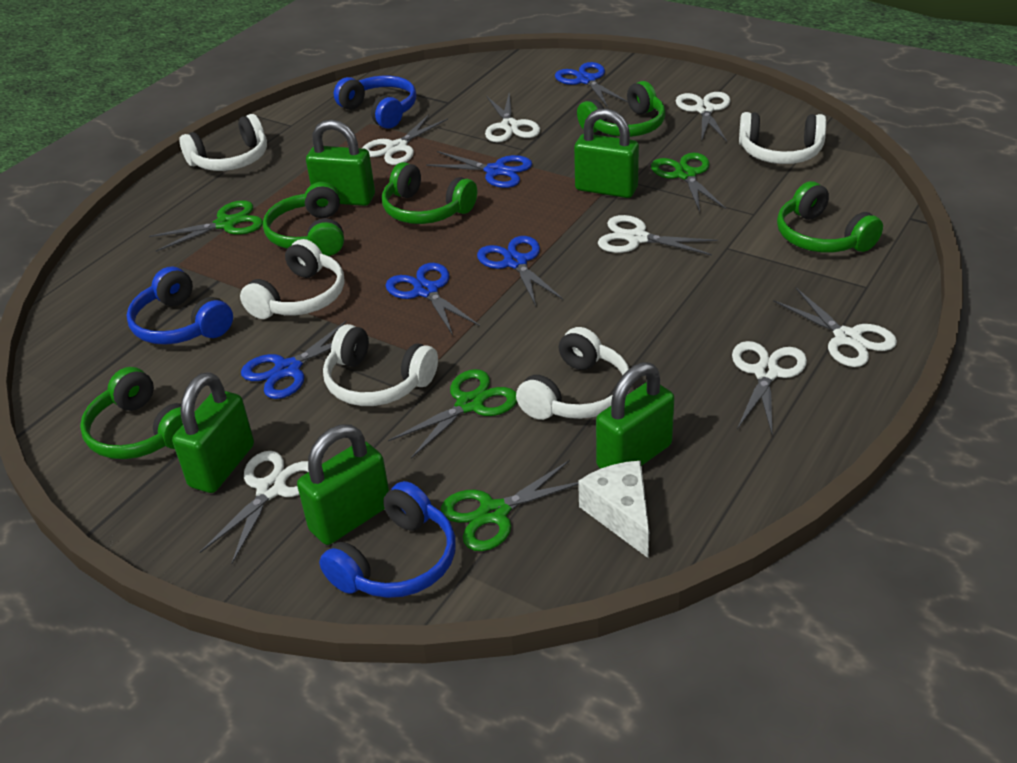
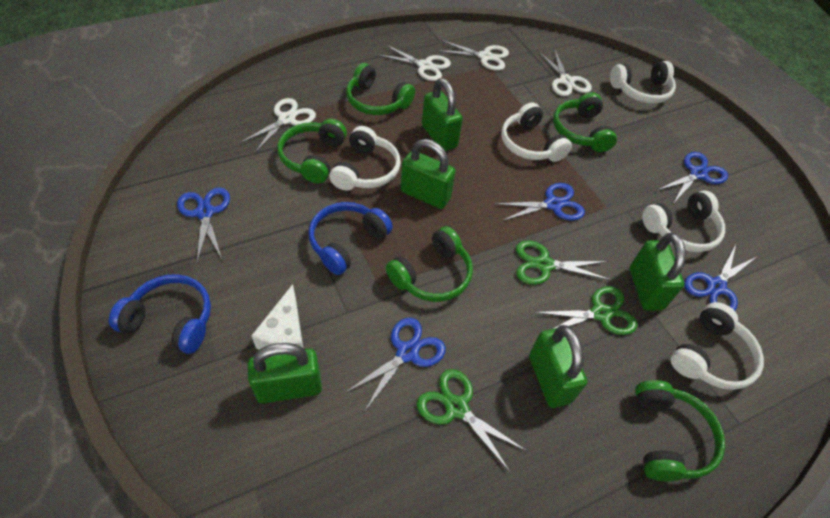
blue headphones: 3 -> 2
green scissors: 4 -> 3
white scissors: 7 -> 4

